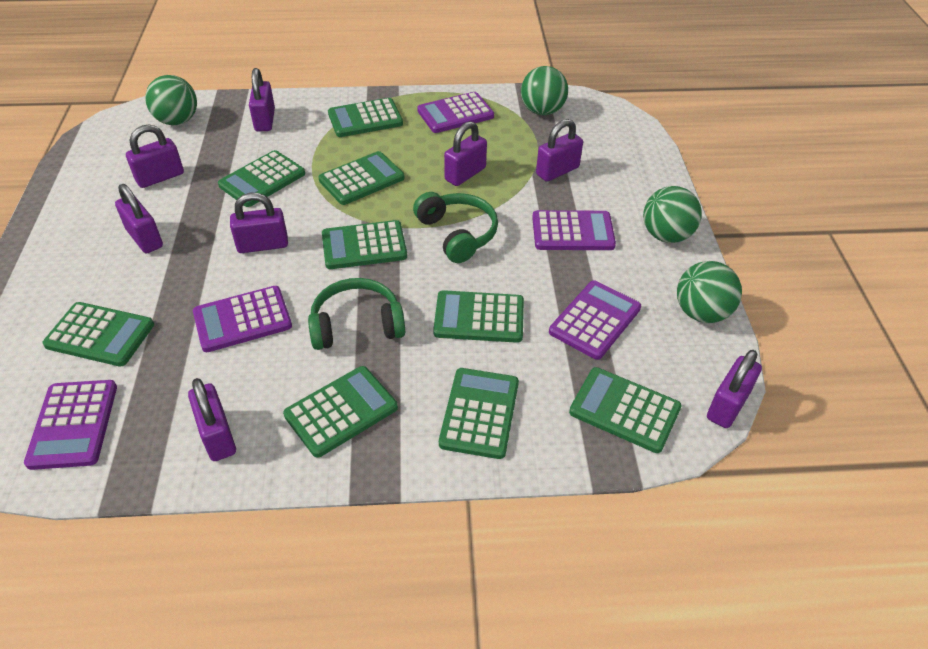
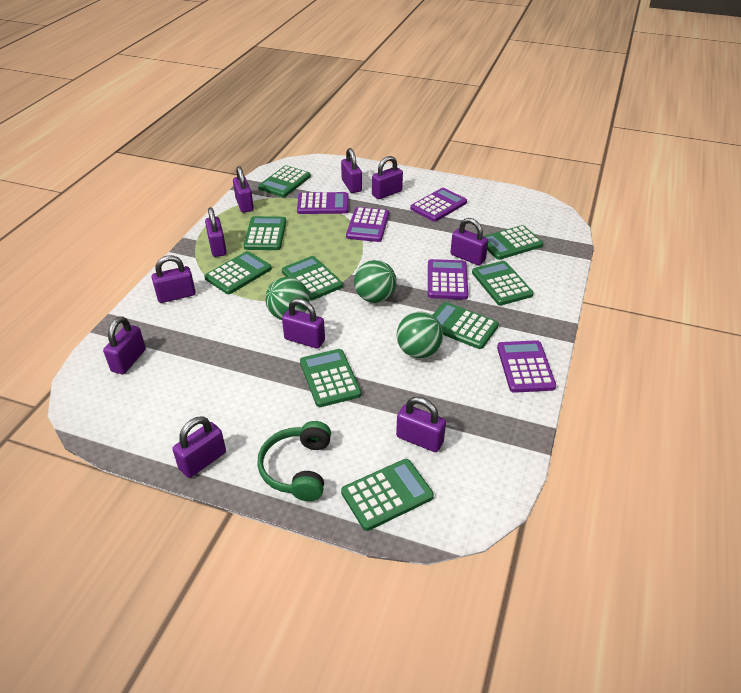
green ball: 4 -> 3
green headphones: 2 -> 1
purple padlock: 8 -> 10

